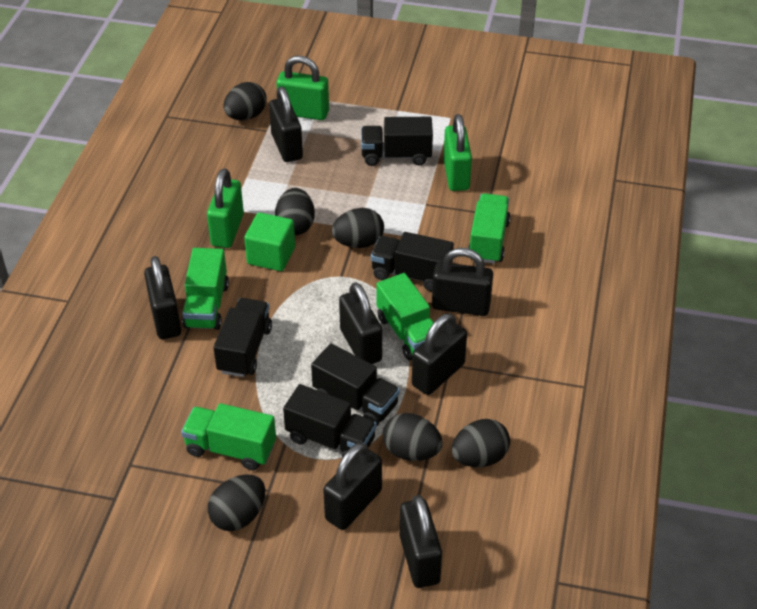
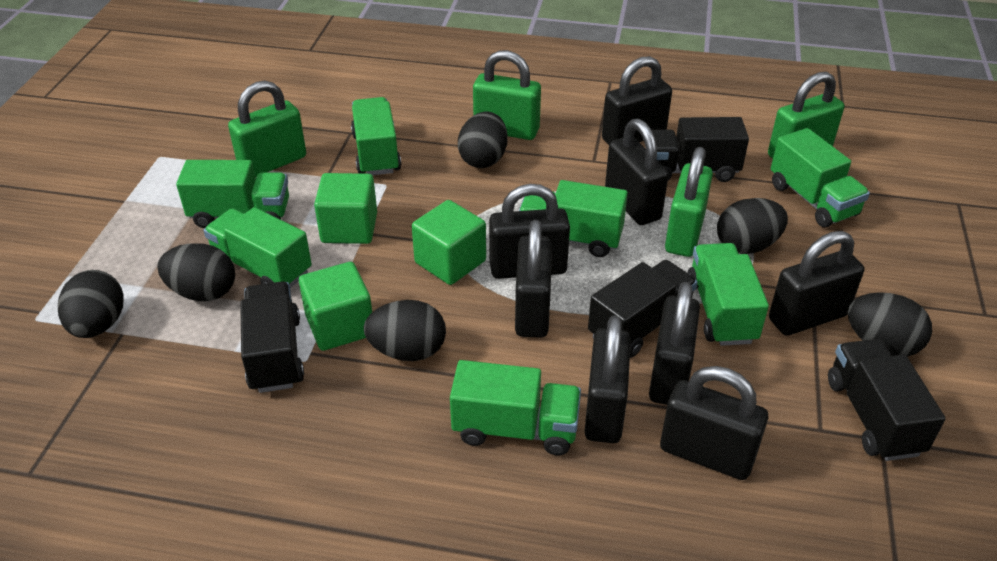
black padlock: 7 -> 8
black truck: 5 -> 4
green cube: 1 -> 3
green padlock: 3 -> 4
green truck: 4 -> 7

